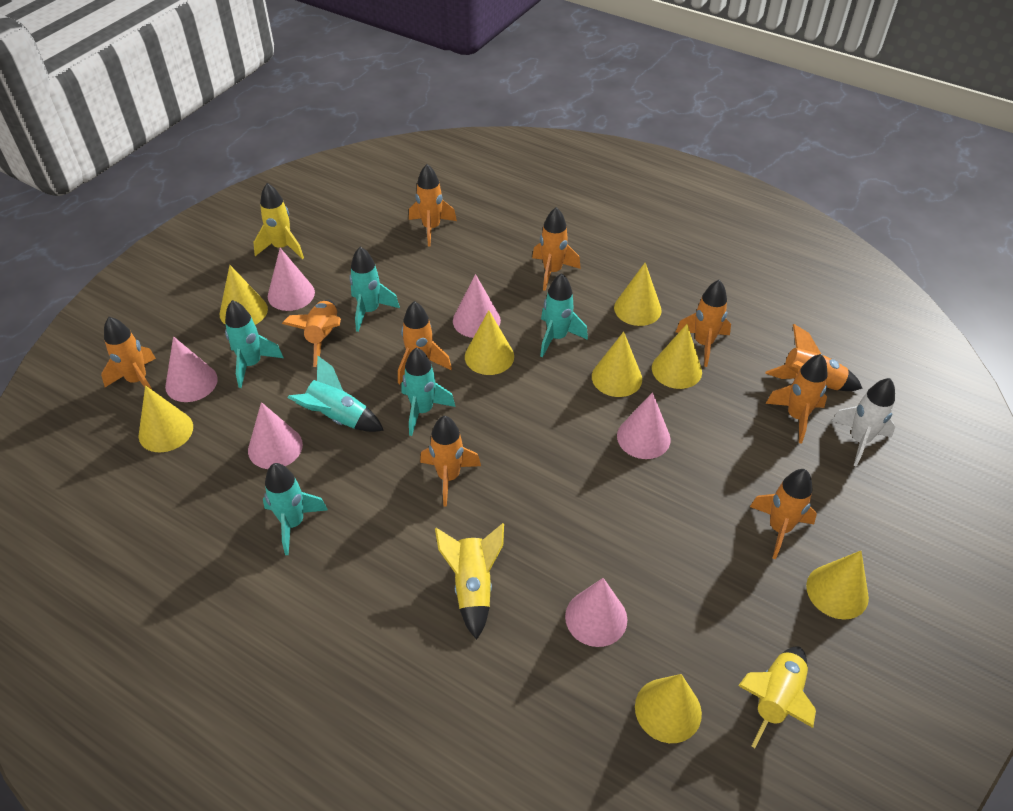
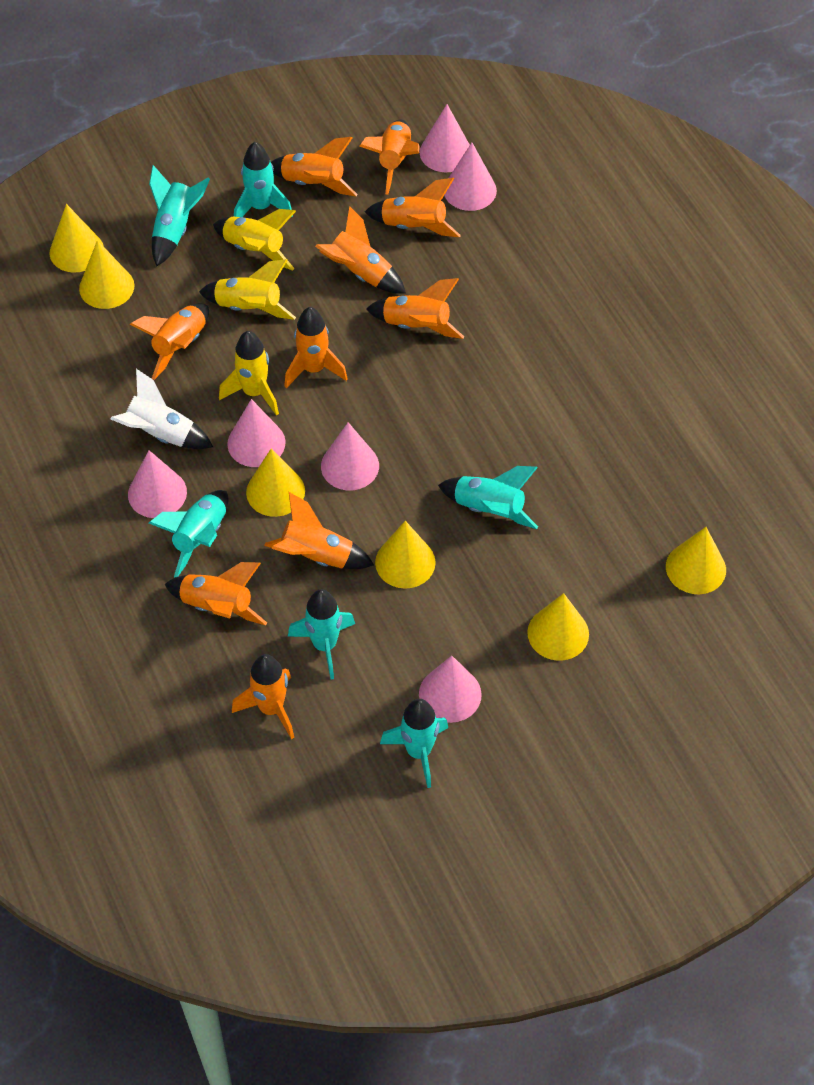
yellow cone: 8 -> 6

